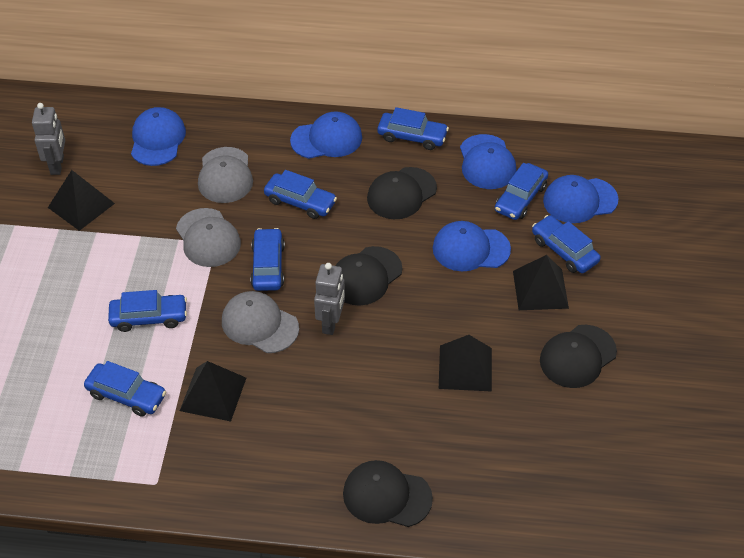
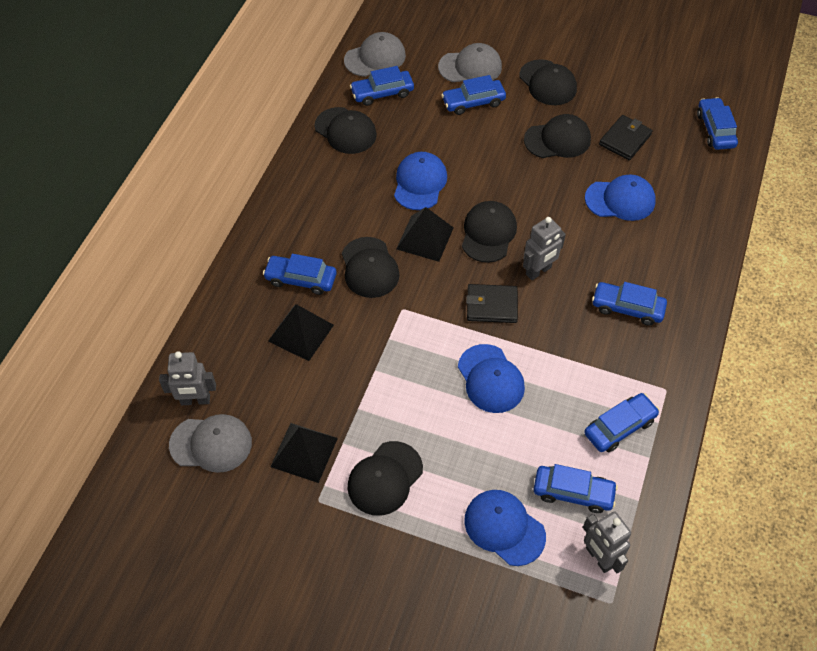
black cap: 4 -> 6
black pyramid: 4 -> 3
black wallet: 0 -> 2
blue cap: 5 -> 4
grey robot: 2 -> 3

